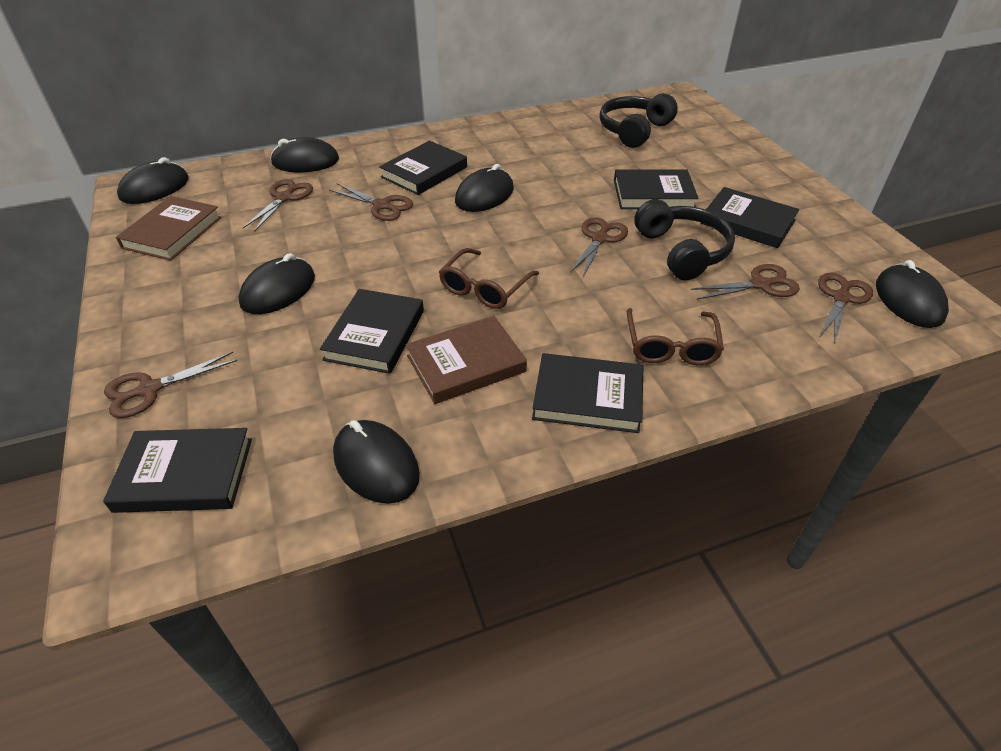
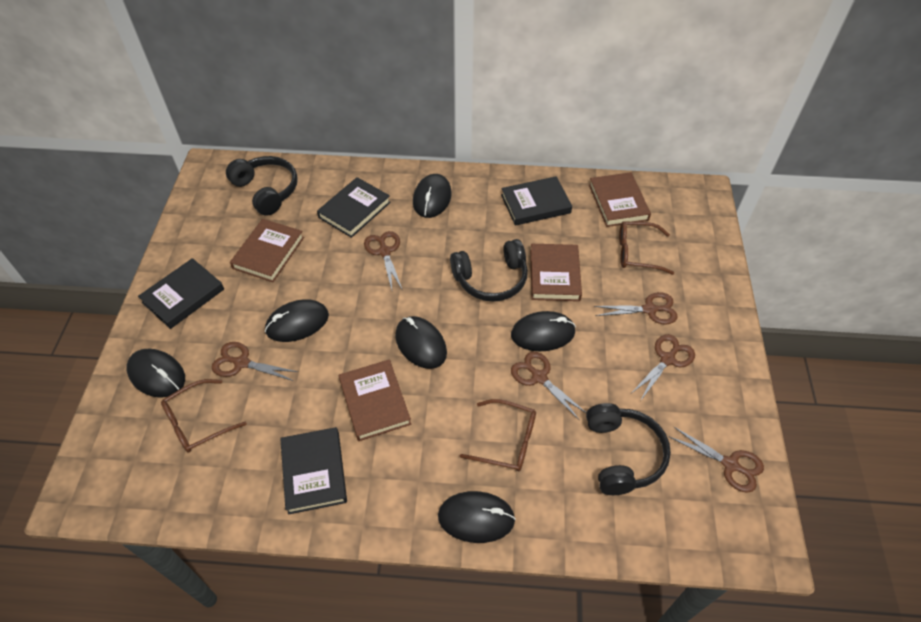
black book: 6 -> 4
black headphones: 2 -> 3
brown book: 2 -> 4
brown glasses: 2 -> 3

